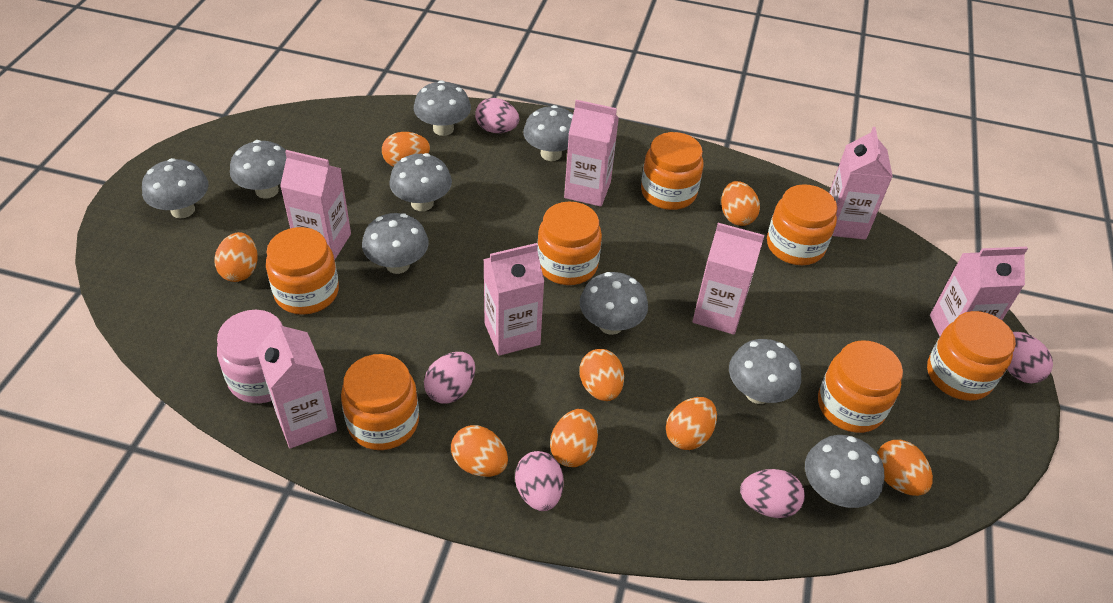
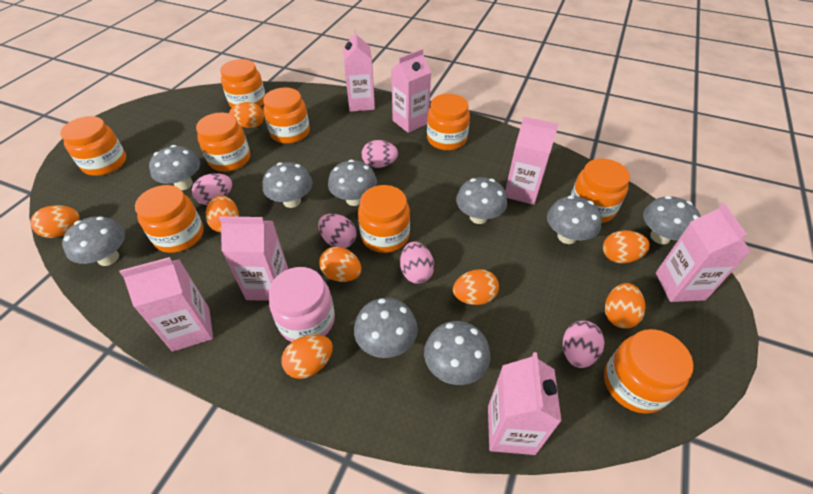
orange jar: 7 -> 9

